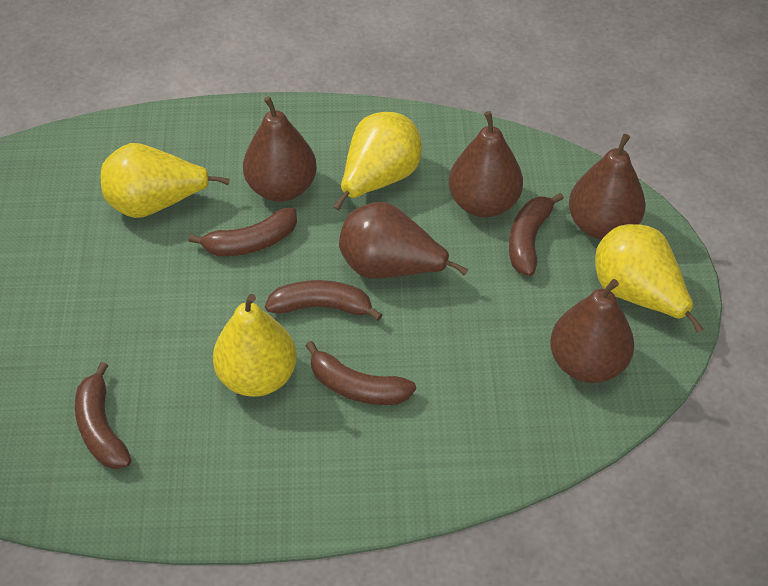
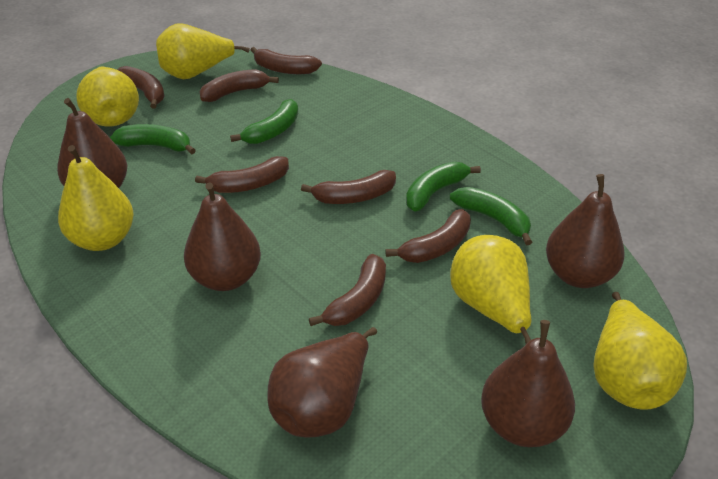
brown banana: 5 -> 7
green banana: 0 -> 4
yellow pear: 4 -> 5

